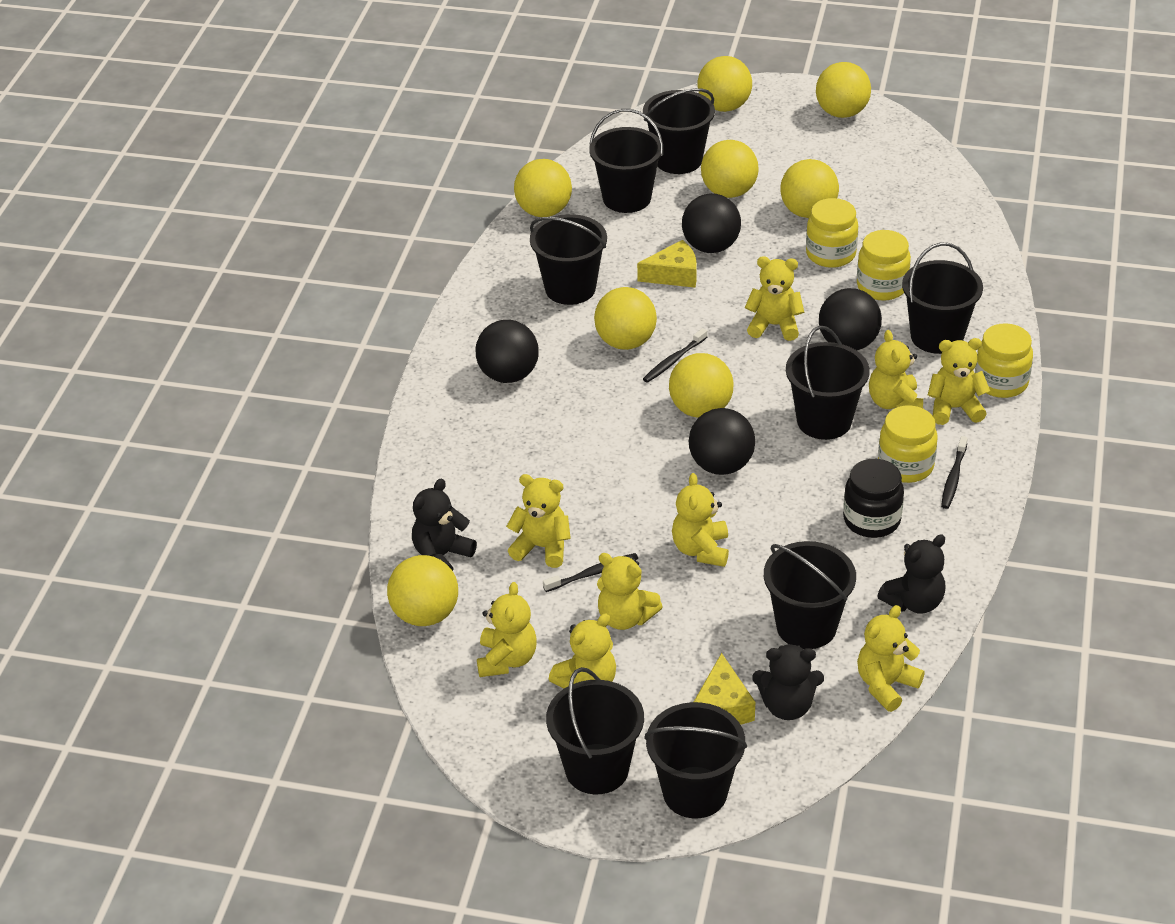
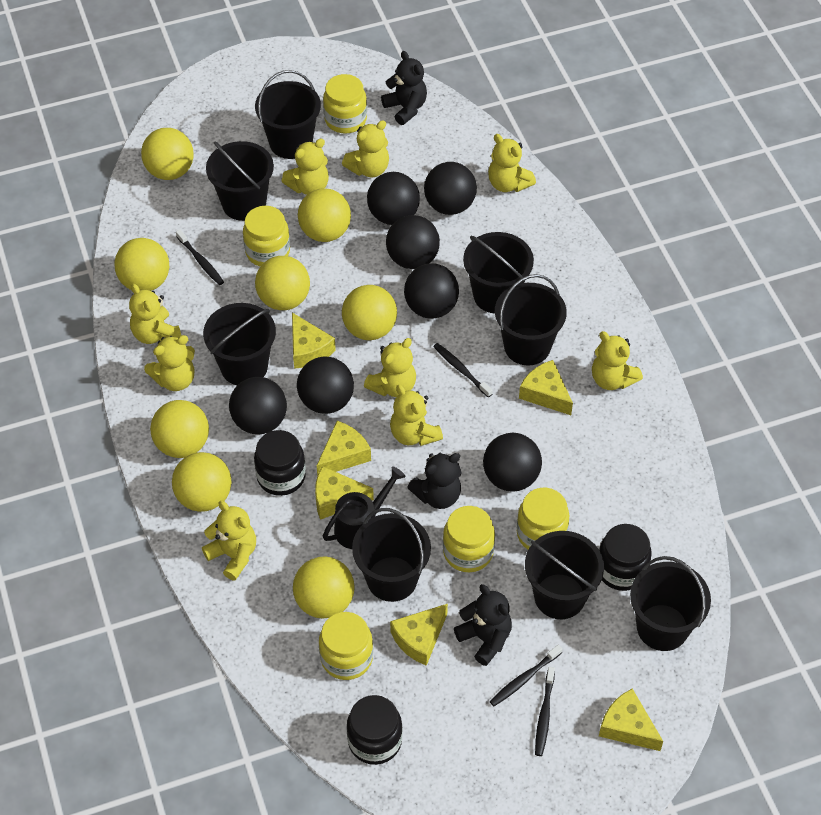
black ball: 4 -> 7
black jar: 1 -> 3
black toothbrush: 3 -> 4
black watering can: 0 -> 1
yellow cheese: 2 -> 6
yellow jar: 4 -> 5

